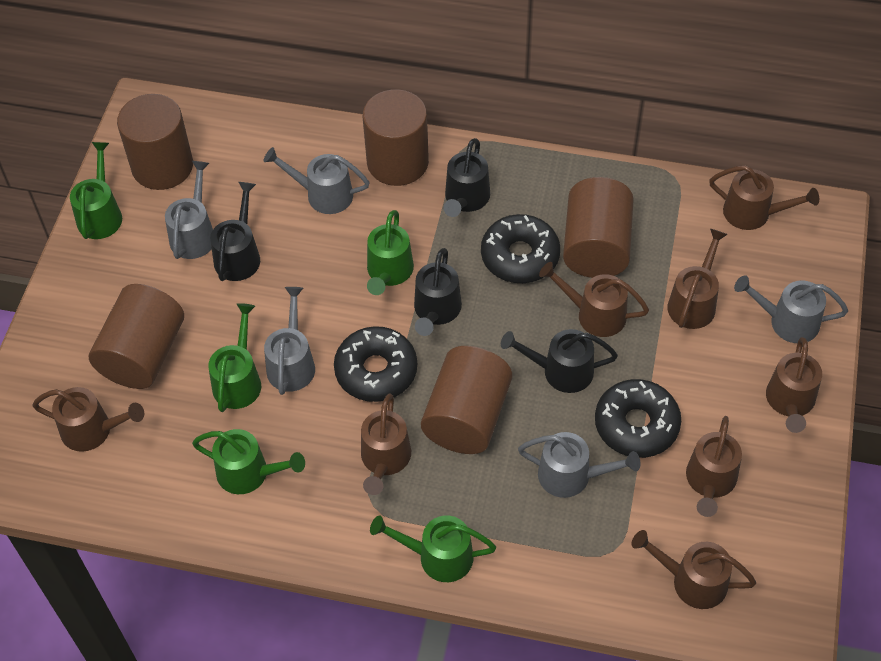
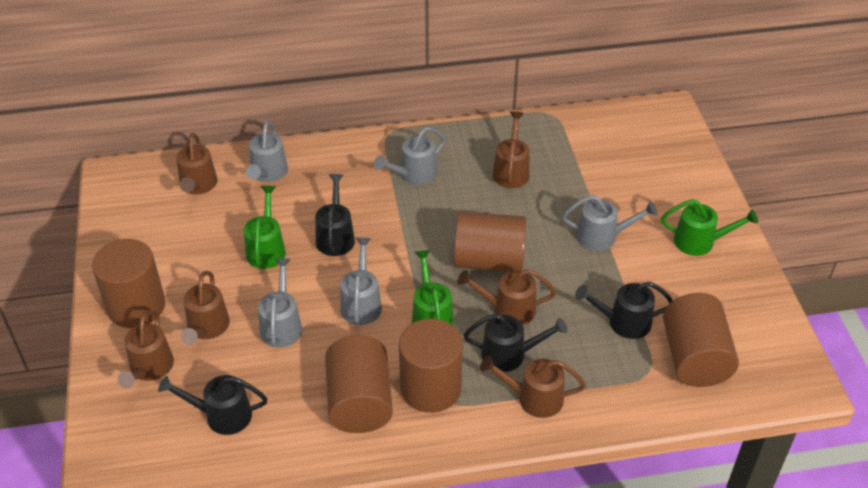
black donut: 3 -> 0
brown watering can: 8 -> 6
green watering can: 5 -> 3

